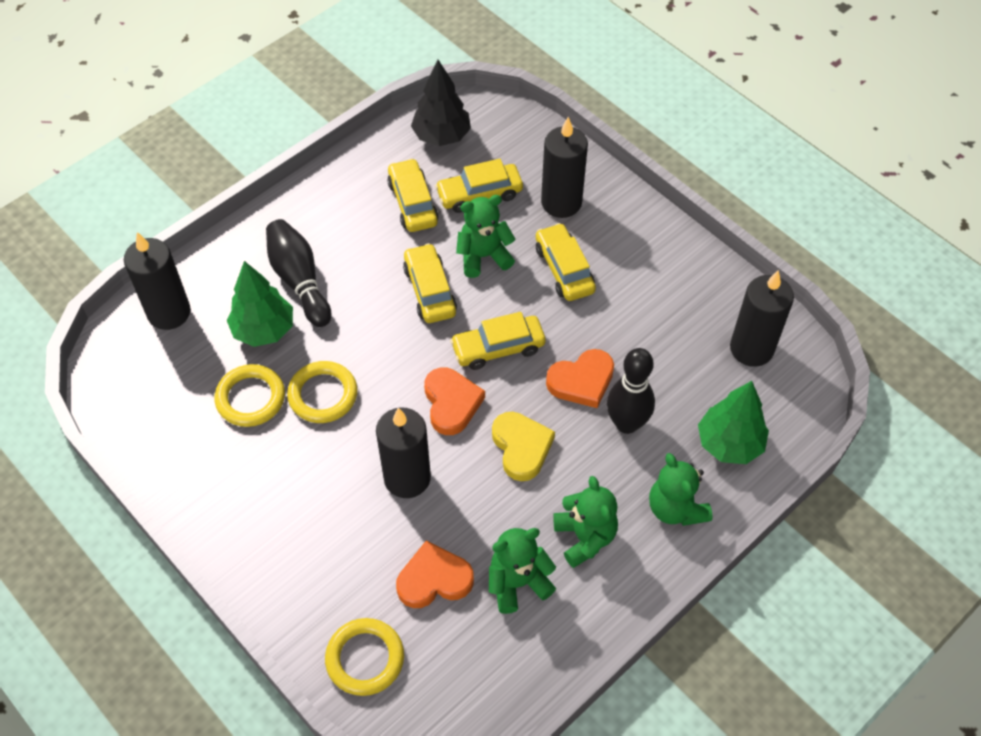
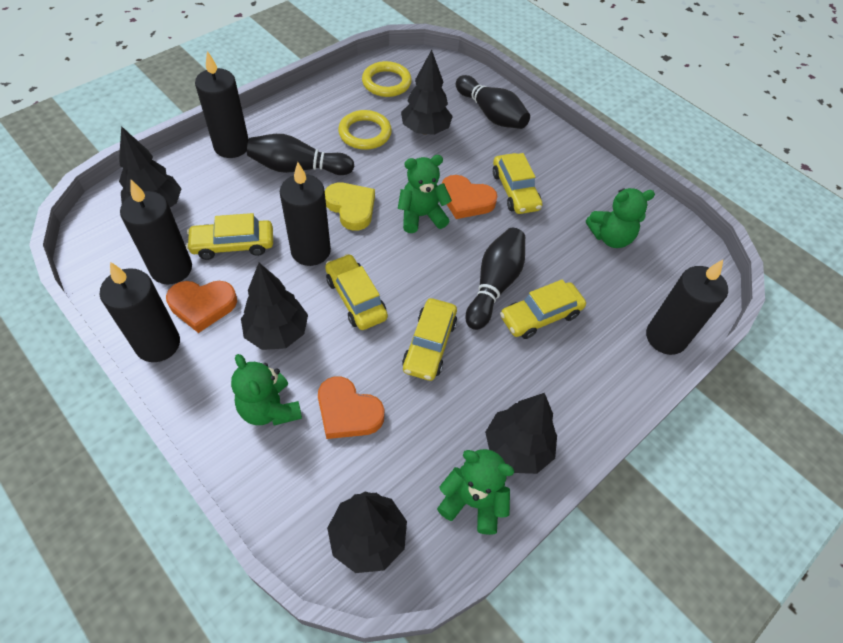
black bowling pin: 2 -> 3
black candle: 4 -> 5
black tree: 1 -> 5
green tree: 2 -> 0
yellow ring: 3 -> 2

